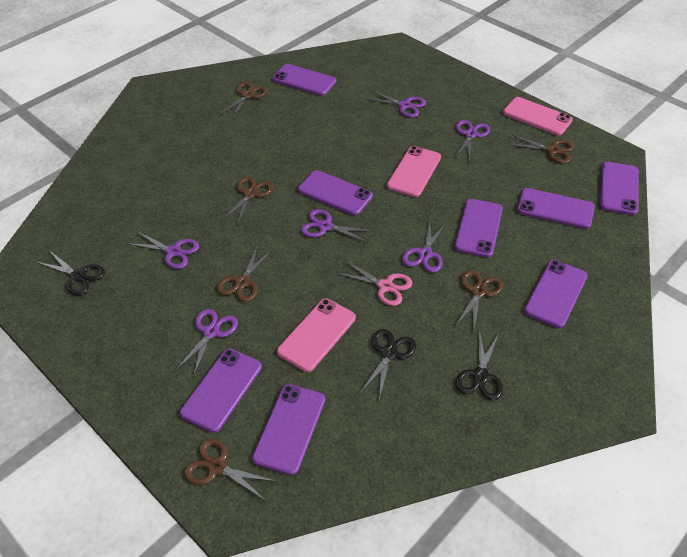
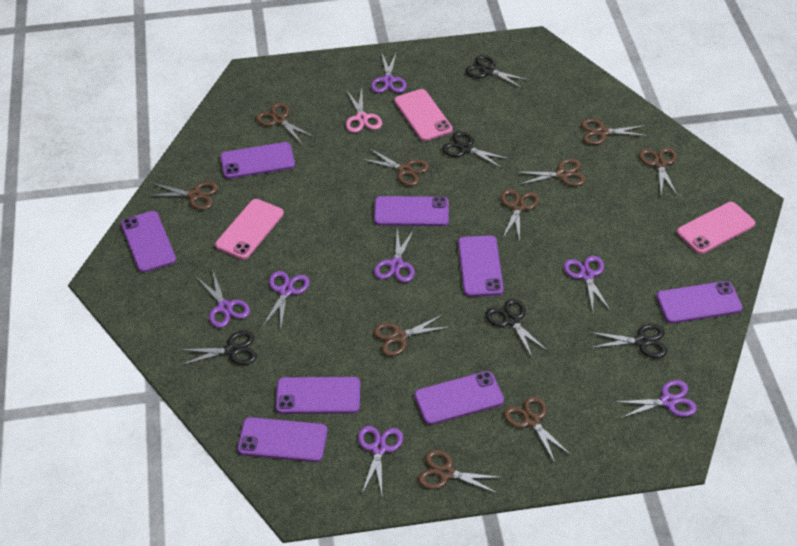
black scissors: 3 -> 5
brown scissors: 6 -> 10
purple scissors: 6 -> 7

